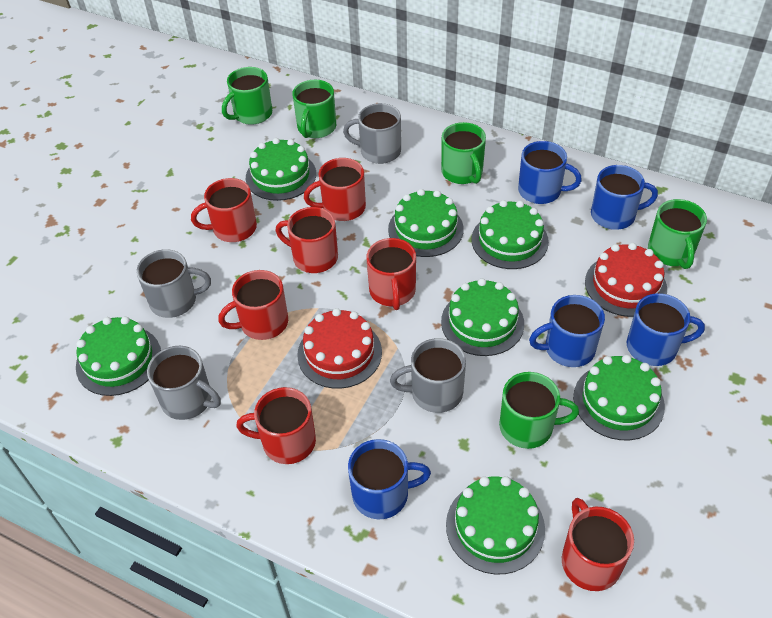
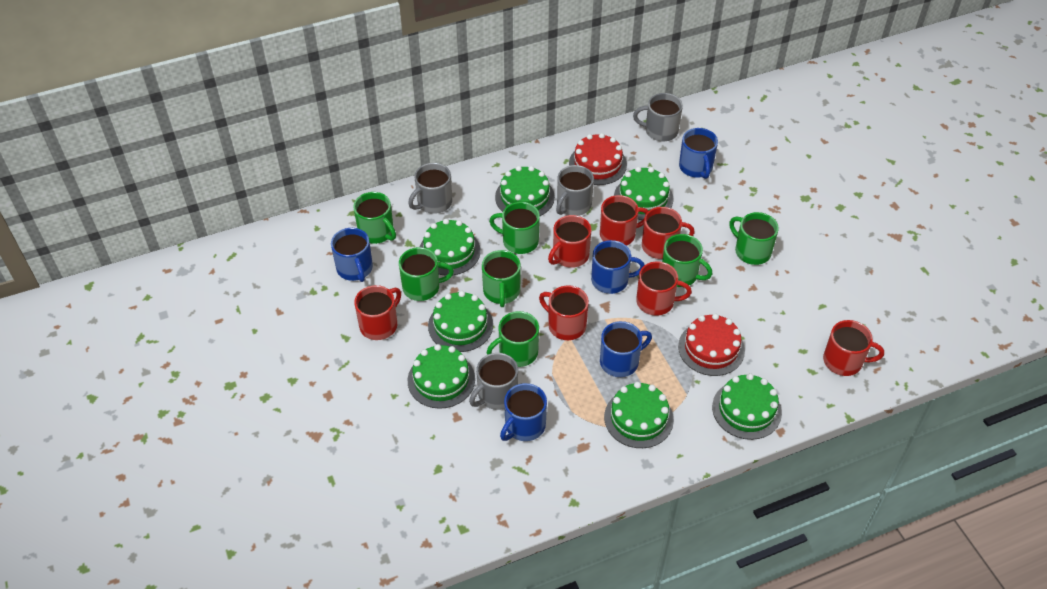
green mug: 5 -> 7

